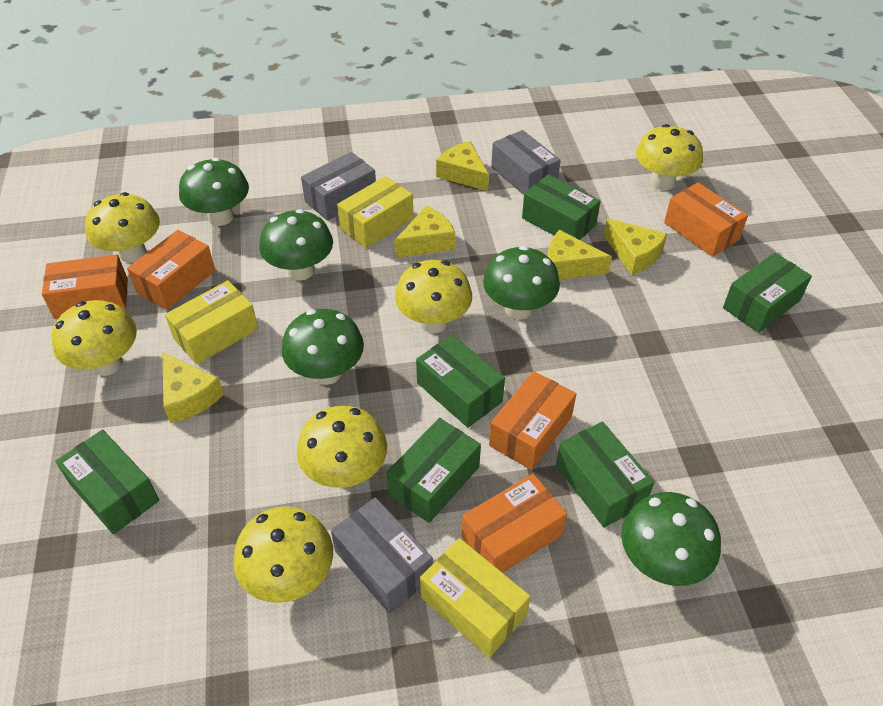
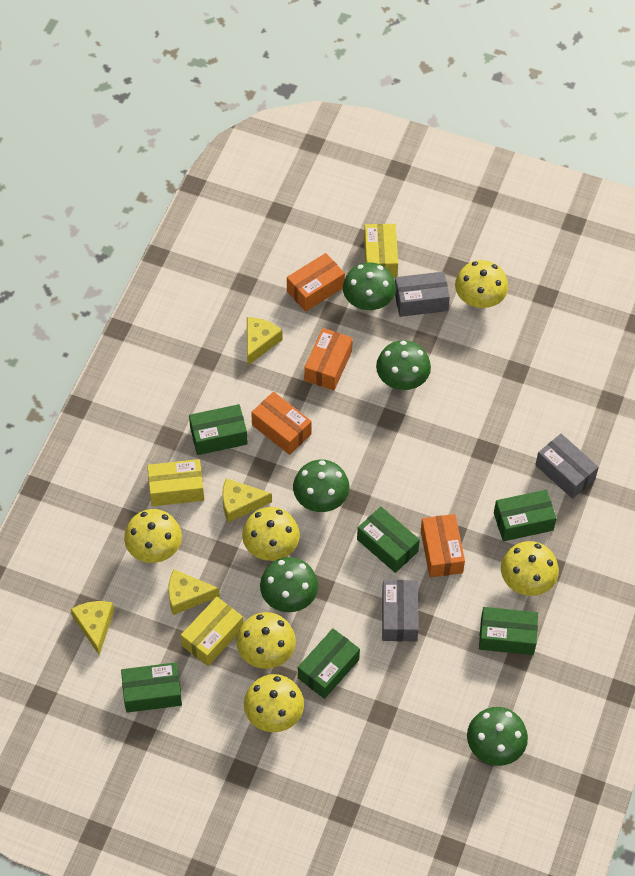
orange box: 5 -> 4
yellow cheese: 5 -> 4

